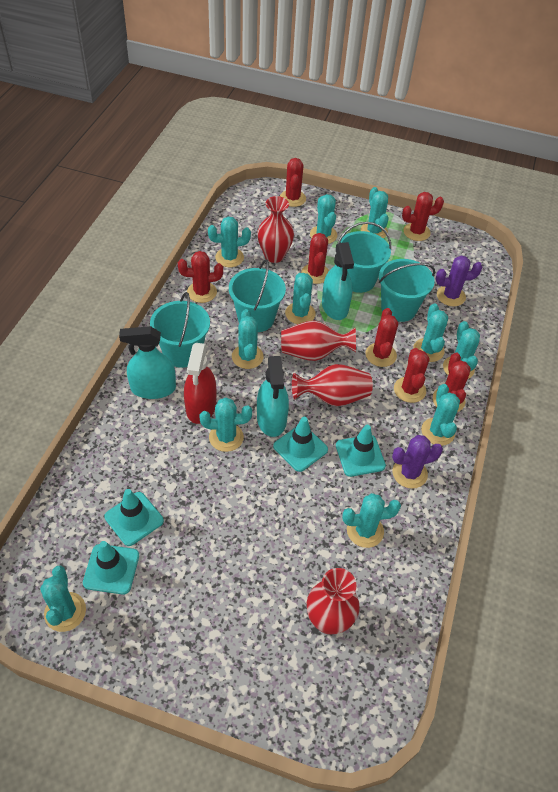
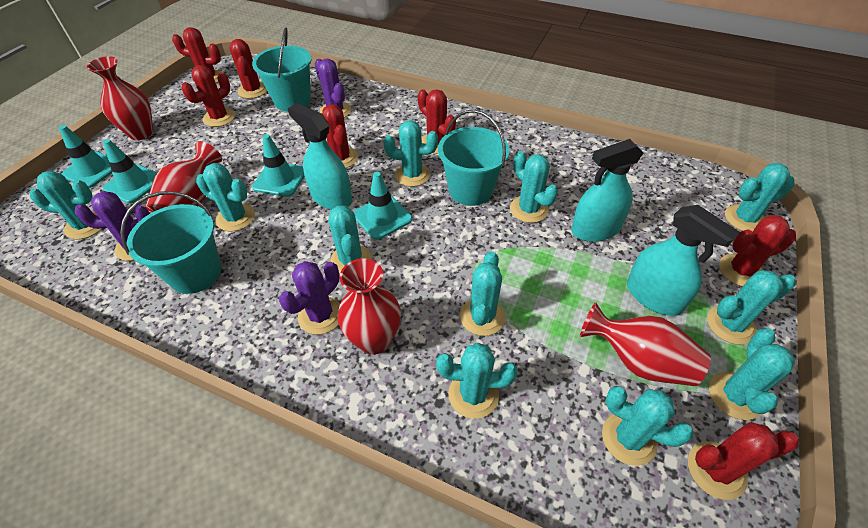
purple cactus: 2 -> 3
red spray bottle: 1 -> 0
turquoise bucket: 4 -> 3

